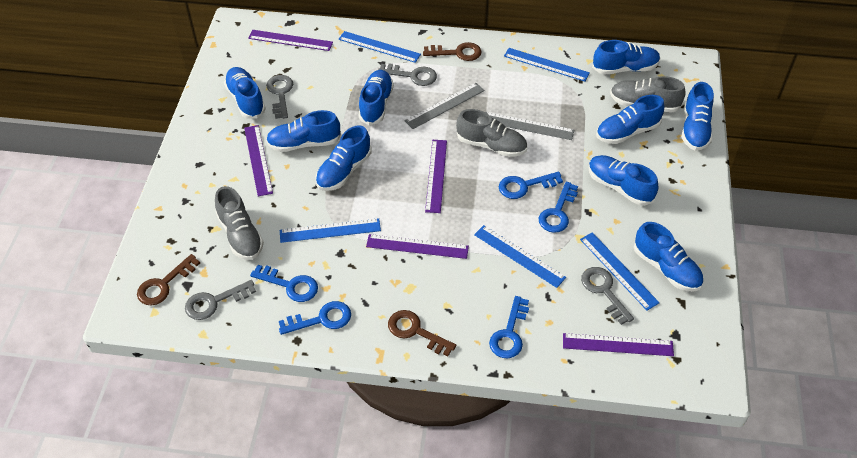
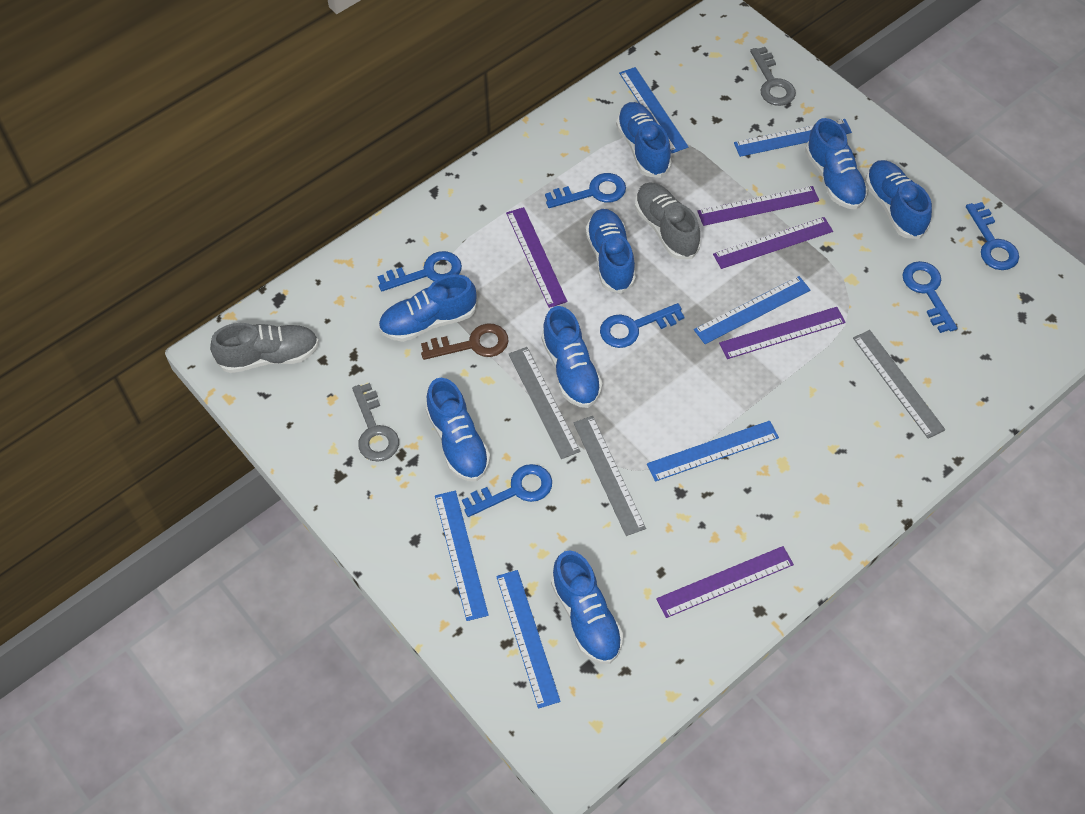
blue key: 5 -> 6
blue ruler: 5 -> 6
blue shoe: 9 -> 8
brown key: 3 -> 1
grey key: 4 -> 2
grey ruler: 2 -> 3
grey shoe: 3 -> 2

